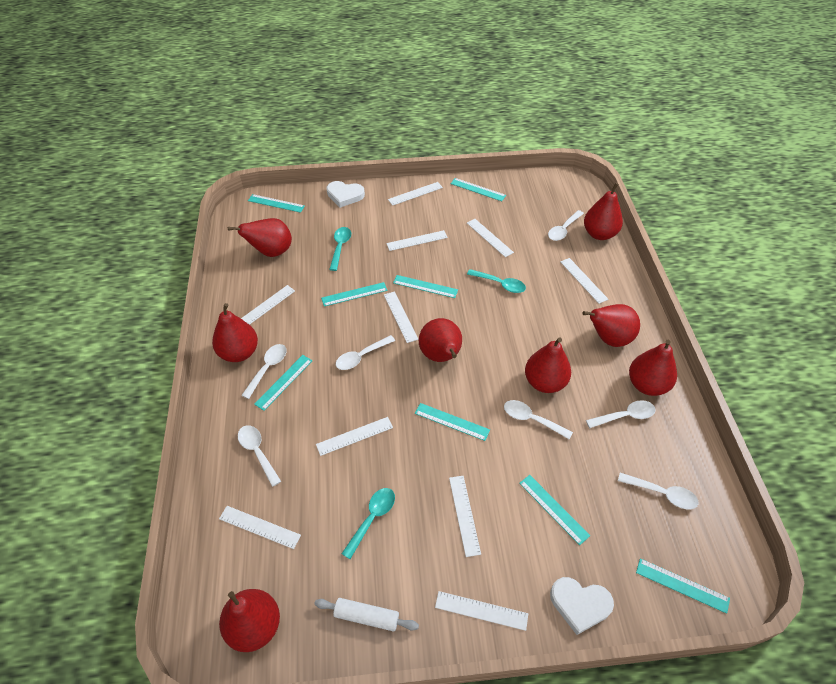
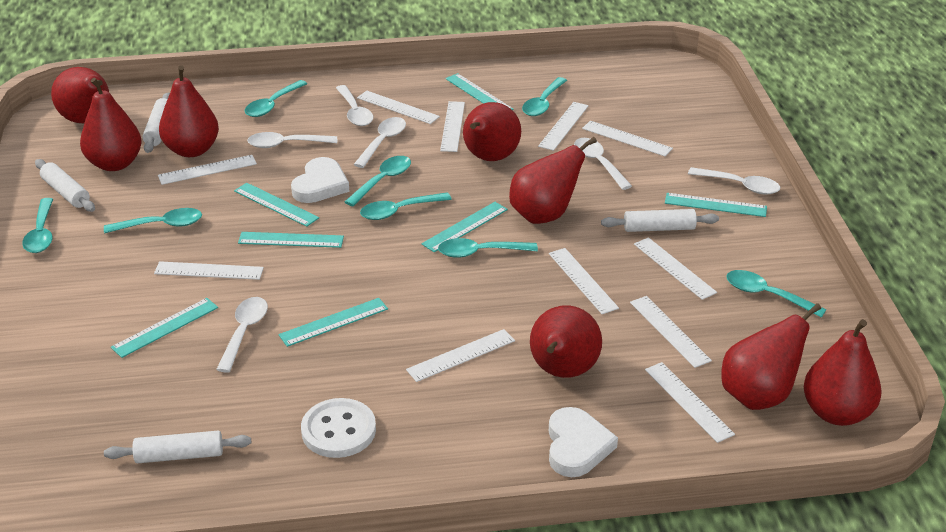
turquoise ruler: 8 -> 7
turquoise spoon: 3 -> 8
white button: 0 -> 1
white rolling pin: 1 -> 4
white ruler: 10 -> 11
white spoon: 7 -> 6

